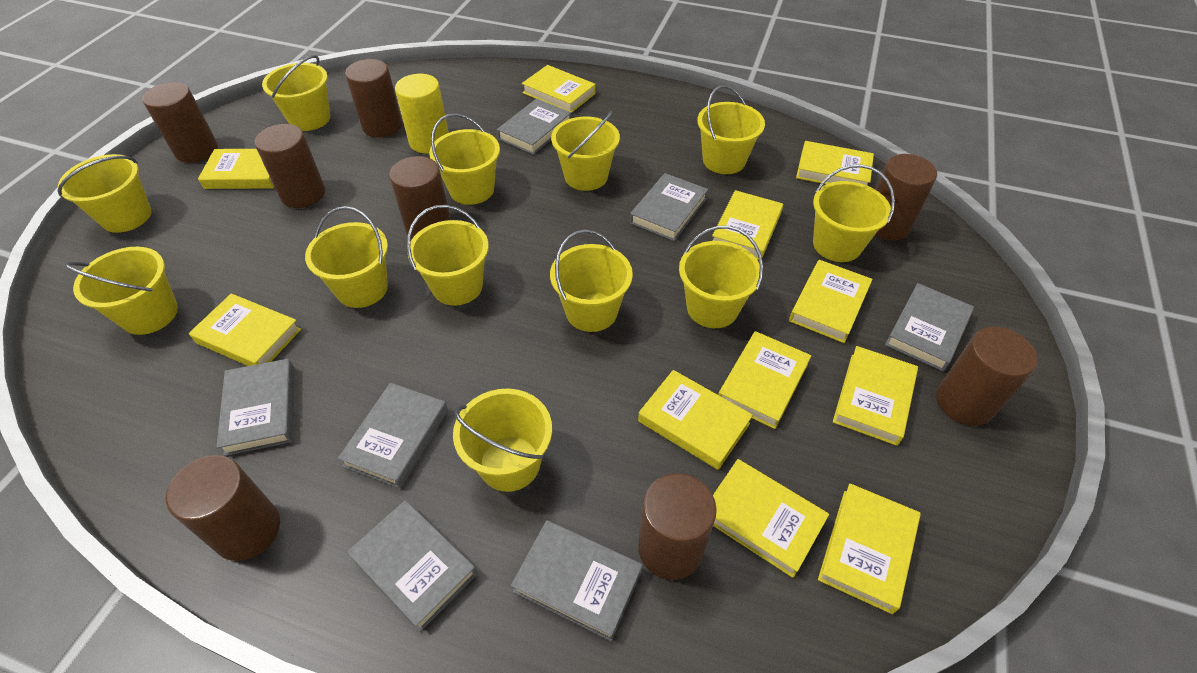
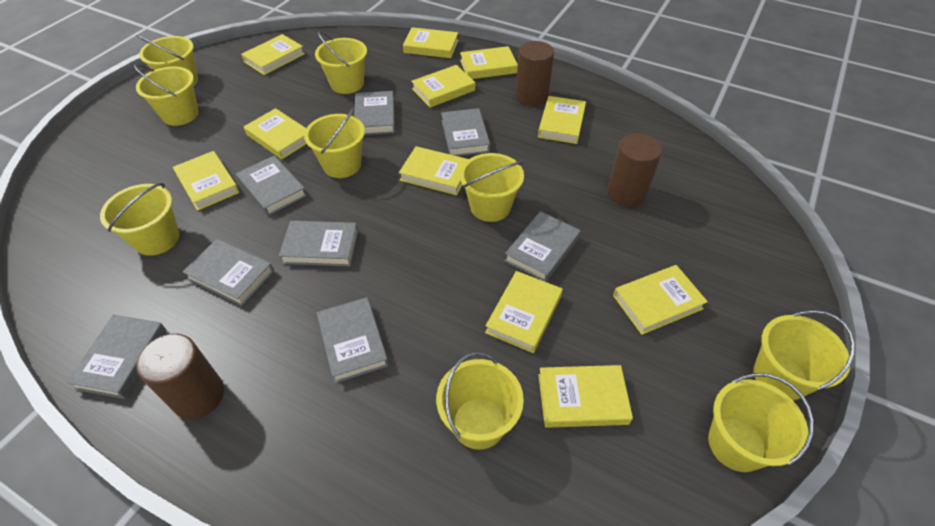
brown cylinder: 8 -> 3
grey book: 7 -> 8
yellow bucket: 12 -> 9
yellow cylinder: 1 -> 0

